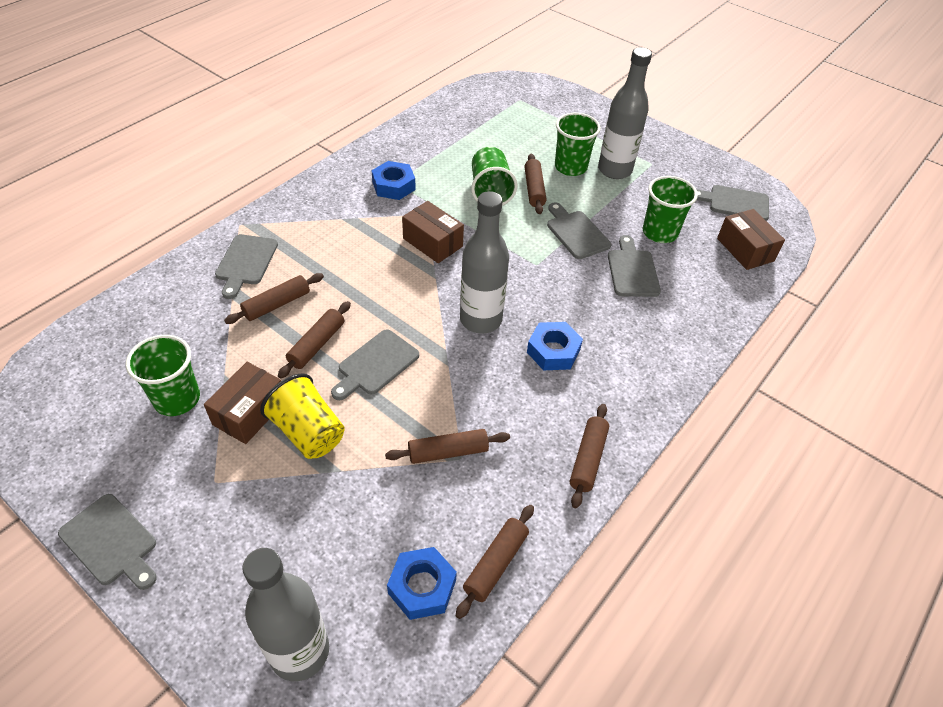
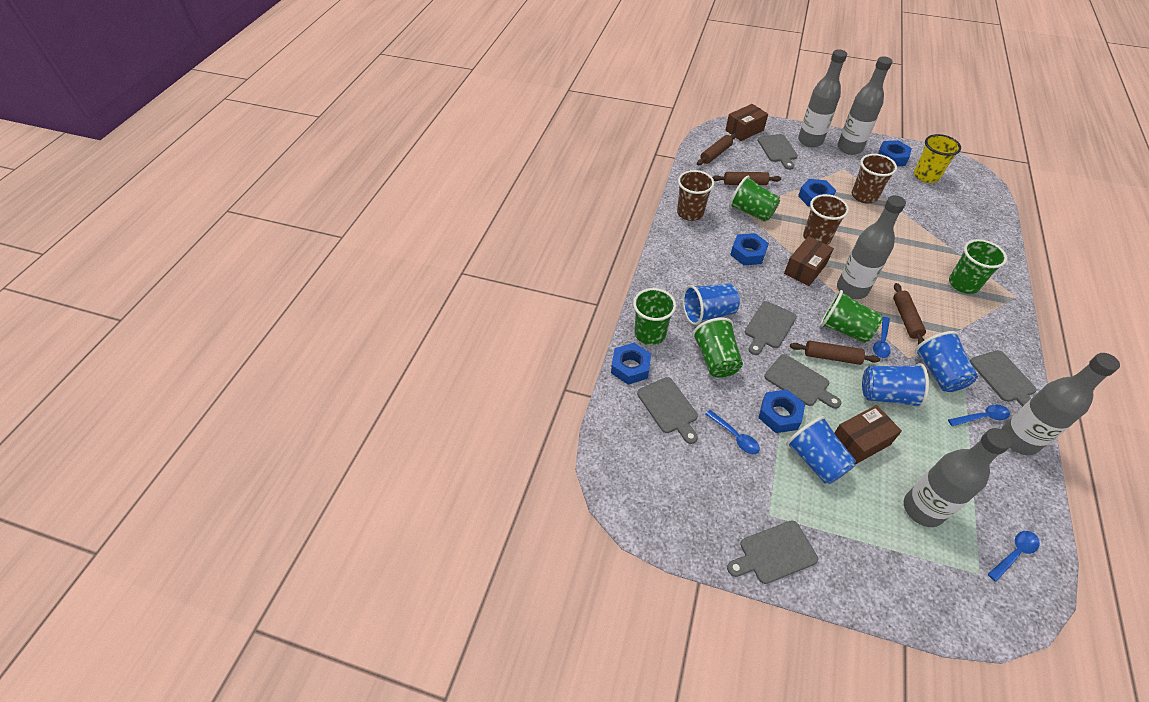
blue cup: 0 -> 4
blue nut: 3 -> 5
blue spoon: 0 -> 4
brown cup: 0 -> 3
brown rolling pin: 6 -> 4
green cup: 4 -> 5
grey bottle: 3 -> 5

